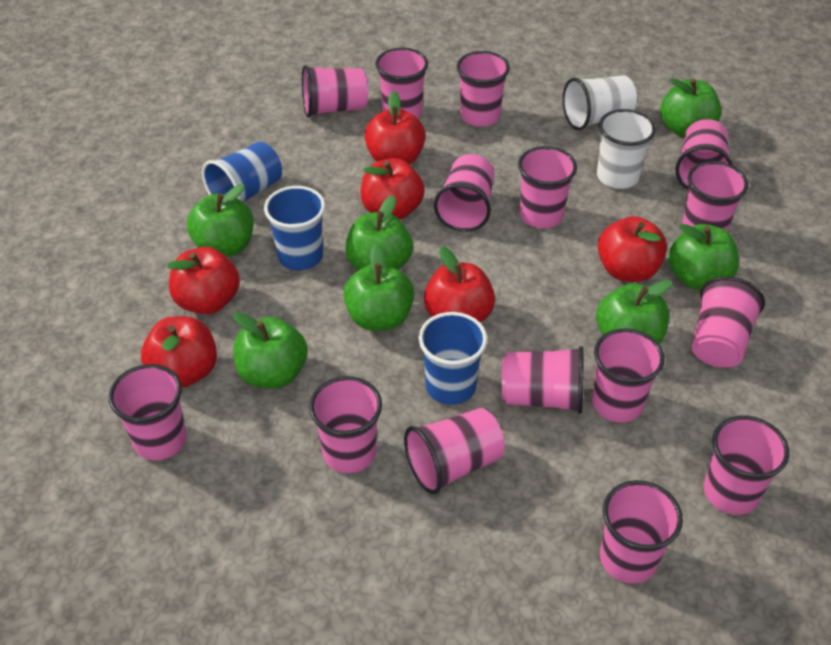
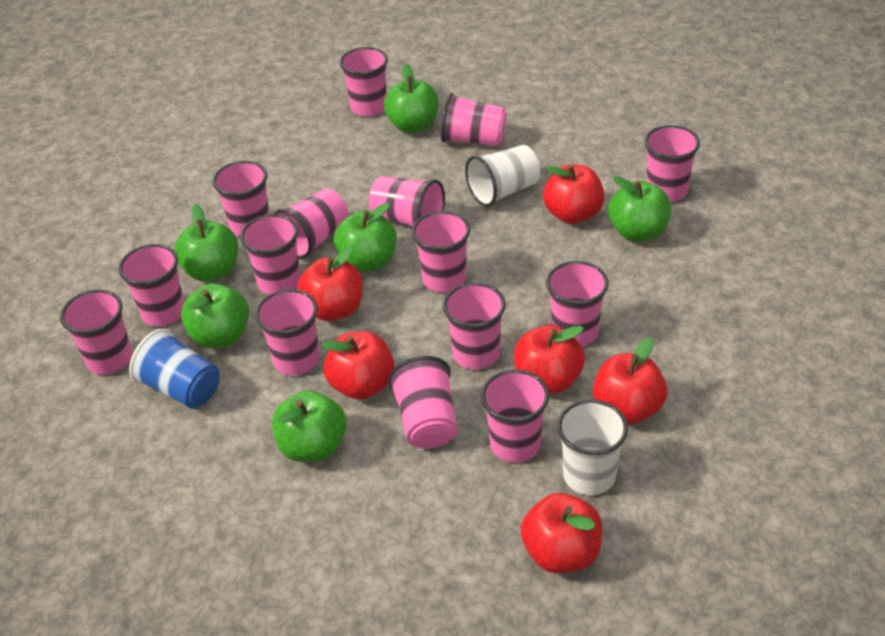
blue cup: 3 -> 1
green apple: 7 -> 6

